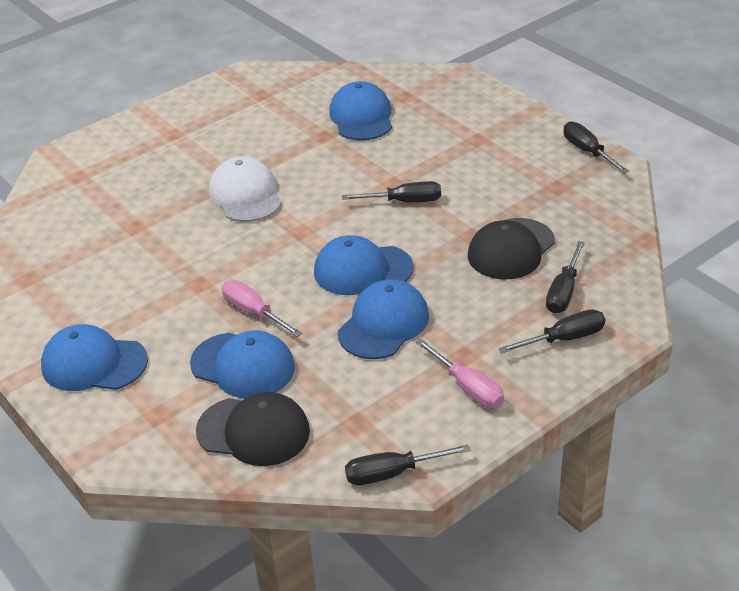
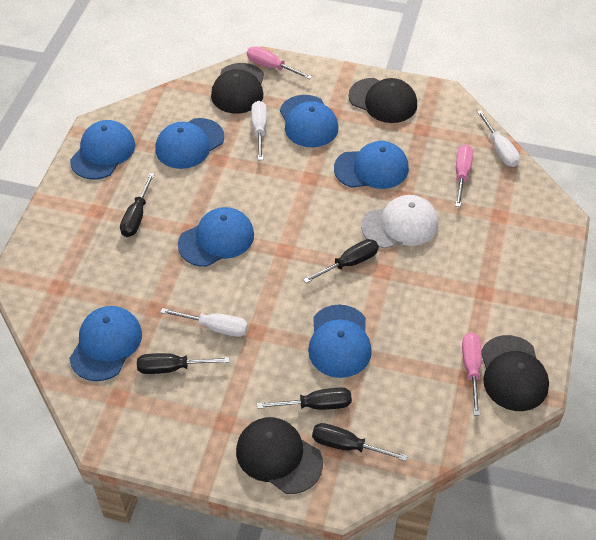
black cap: 2 -> 4
blue cap: 5 -> 7
pink screwdriver: 2 -> 3
white screwdriver: 0 -> 3

